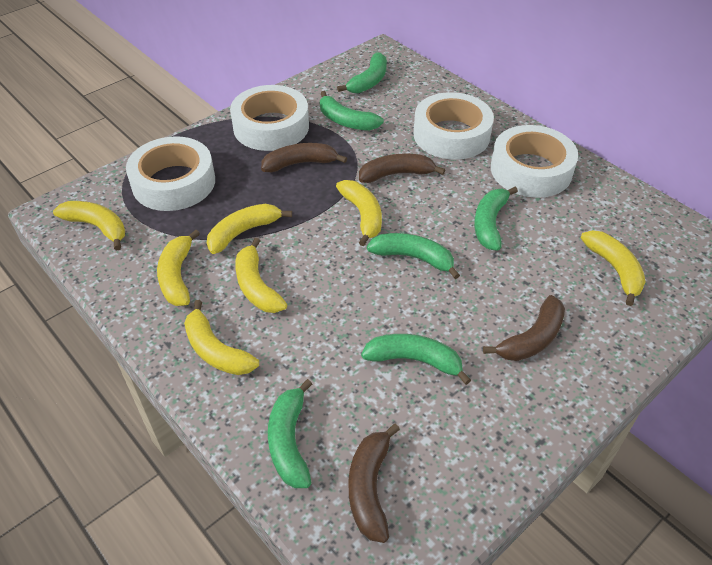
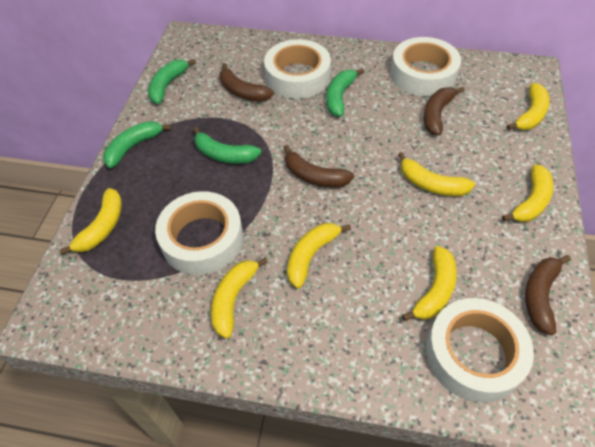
green banana: 6 -> 4

